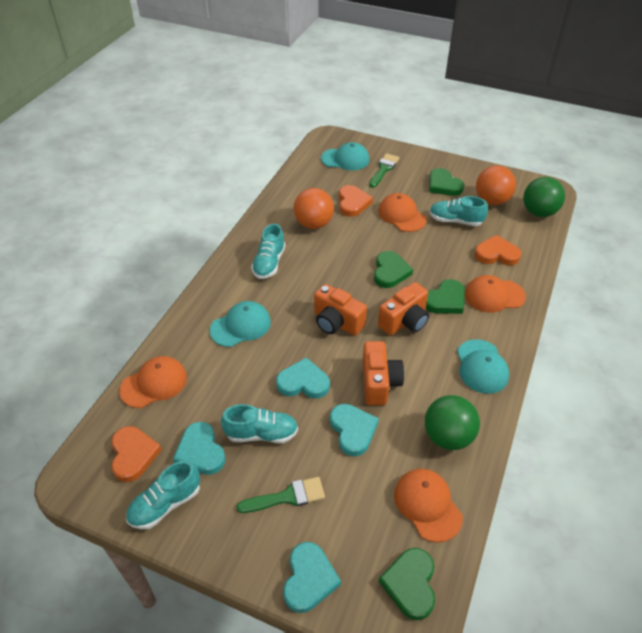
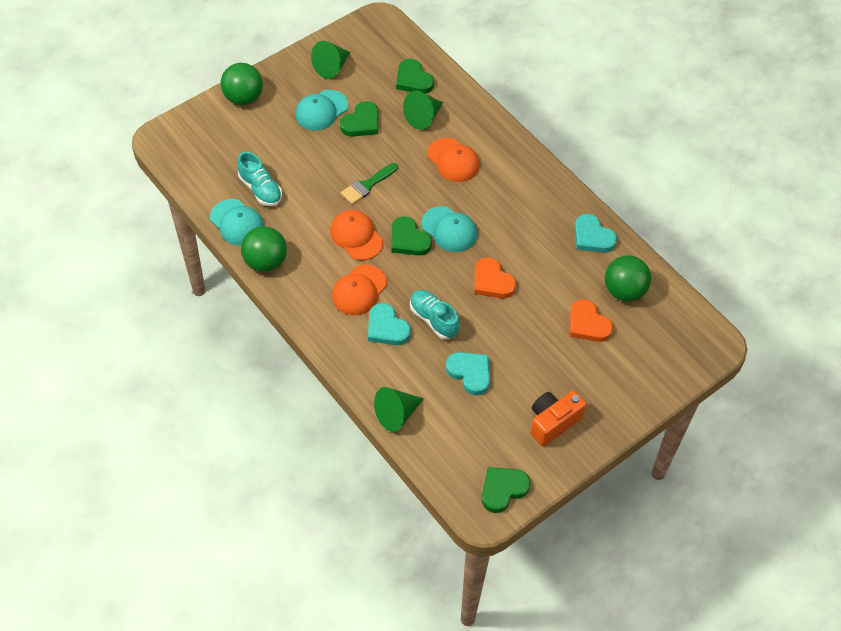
green ball: 2 -> 3
green brush: 2 -> 1
green cone: 0 -> 3
orange ball: 2 -> 0
orange camera: 3 -> 1
orange cap: 4 -> 3
orange heart: 3 -> 2
turquoise heart: 4 -> 3
turquoise shoe: 4 -> 2

